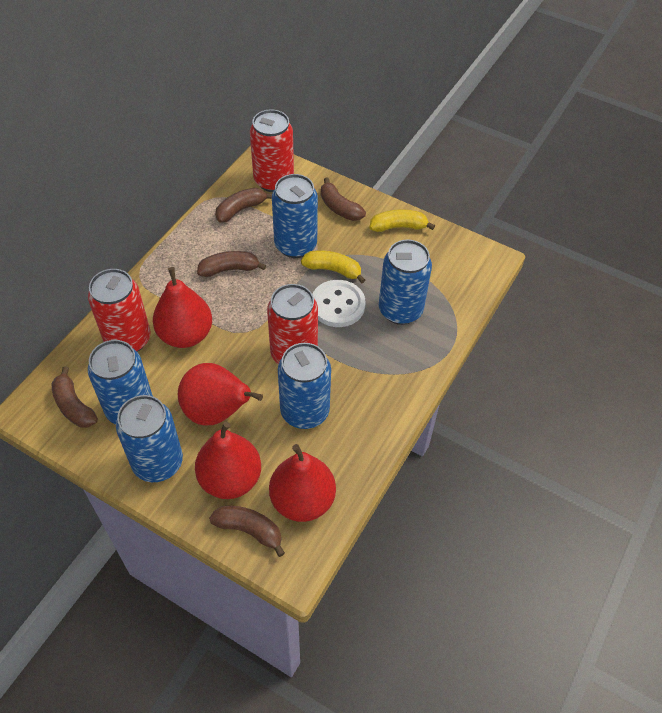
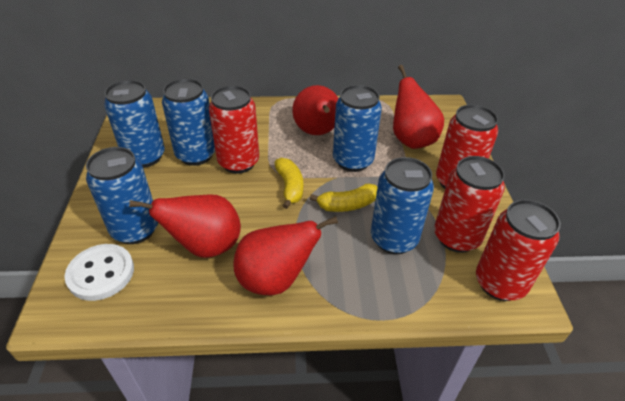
brown banana: 5 -> 0
red can: 3 -> 4

